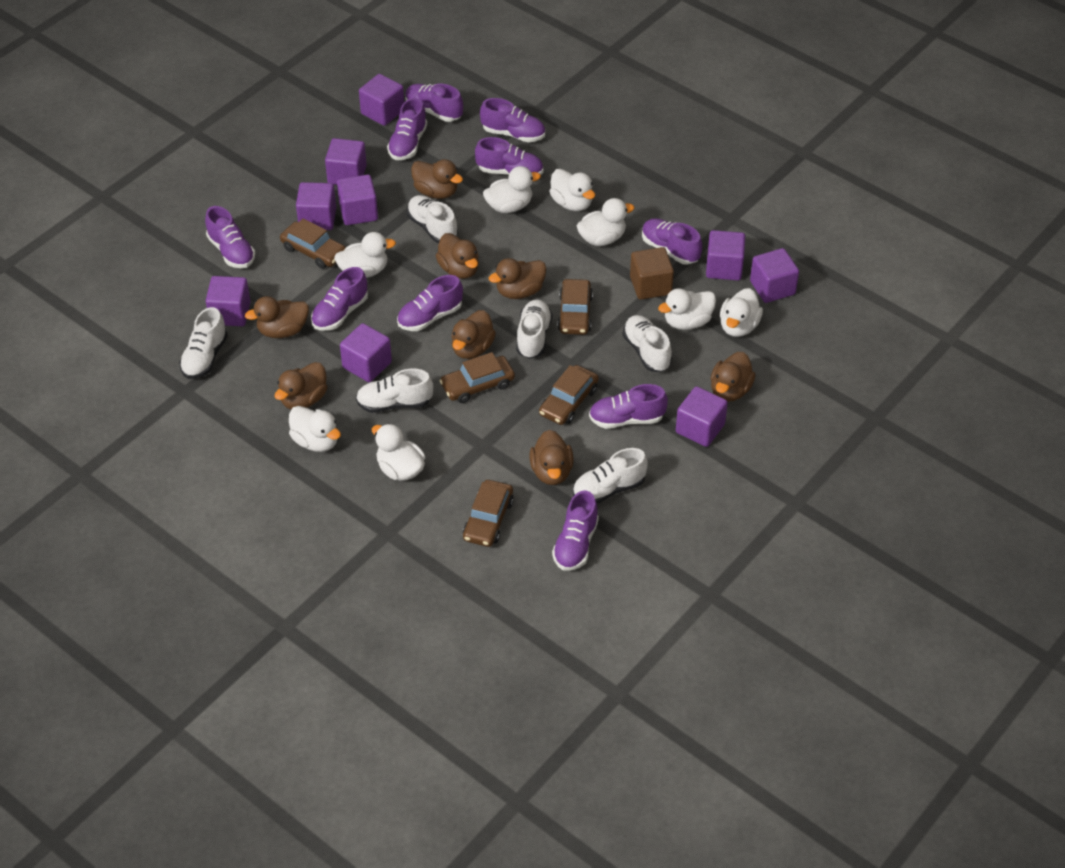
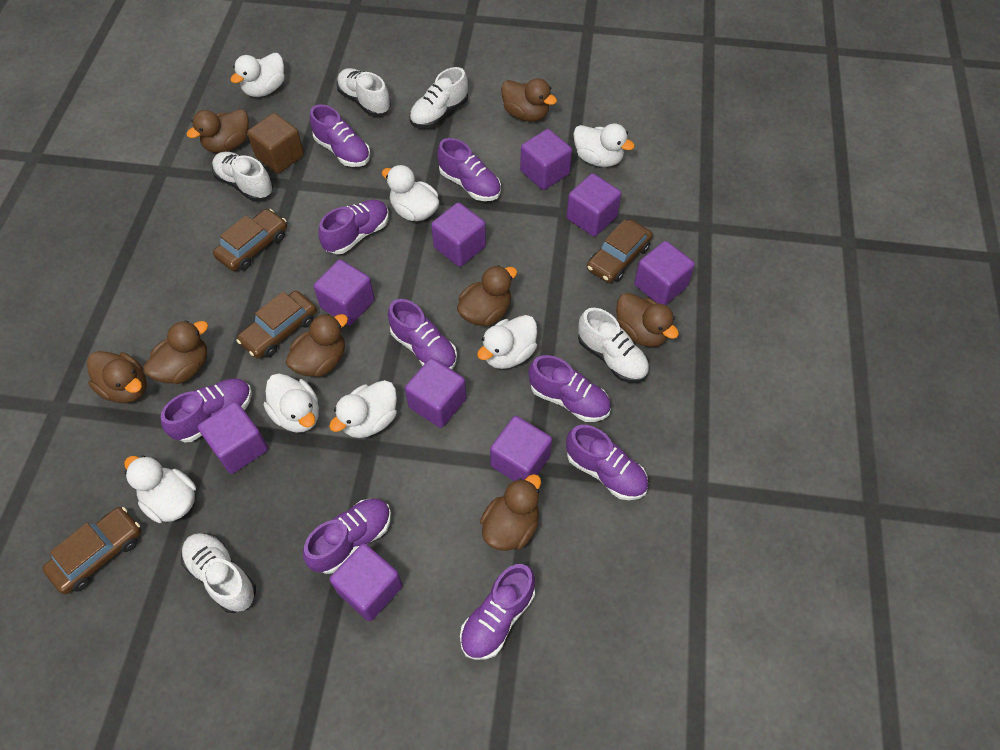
brown car: 5 -> 4
purple shoe: 10 -> 9
white duck: 8 -> 7
white shoe: 6 -> 5

